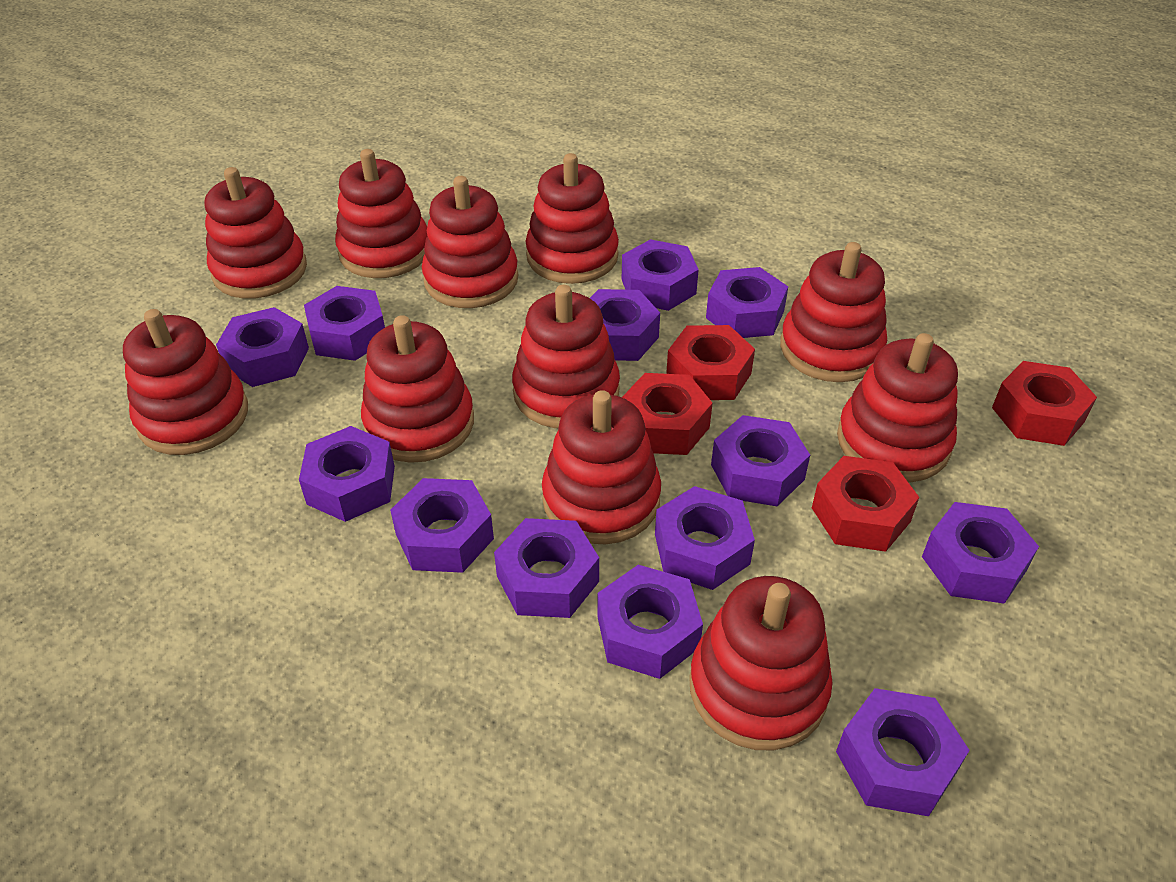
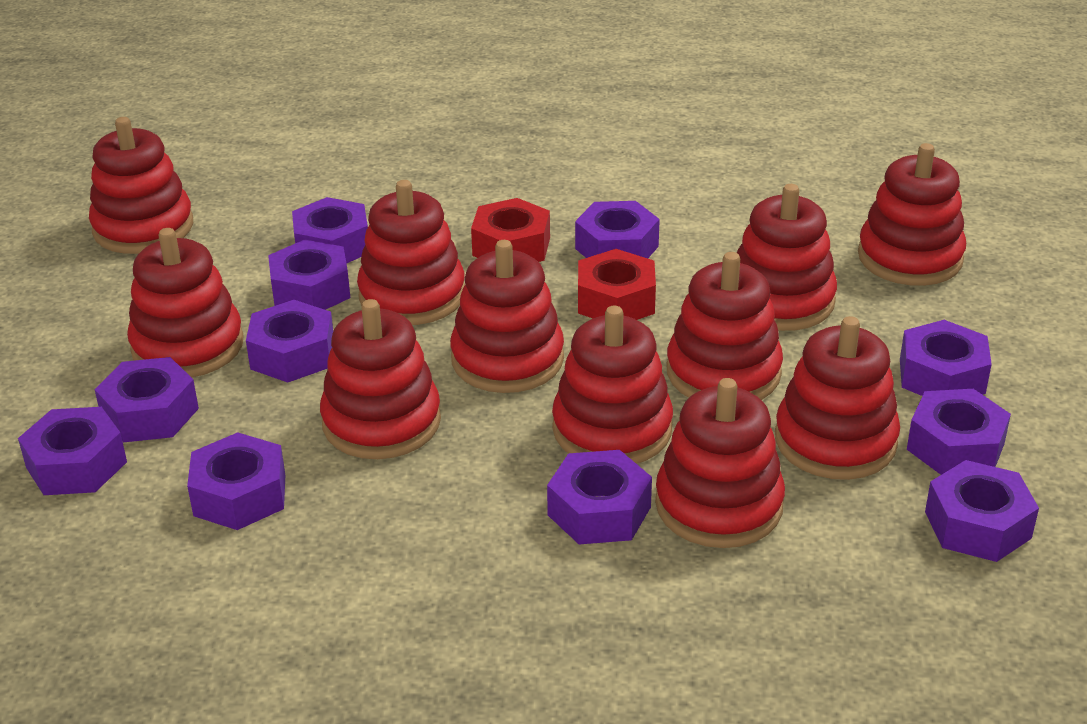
purple nut: 13 -> 11
red nut: 4 -> 2

